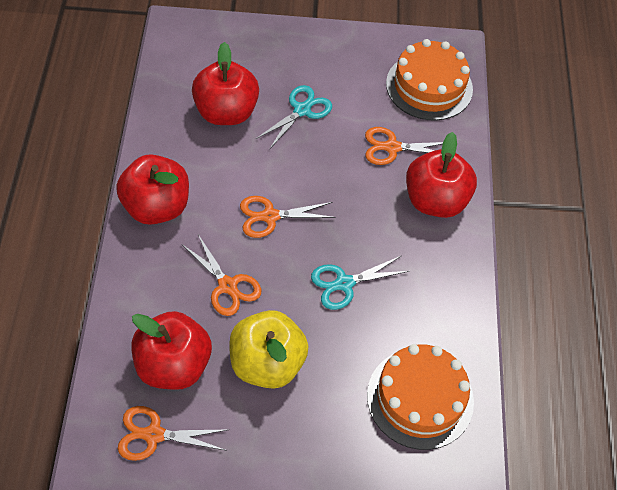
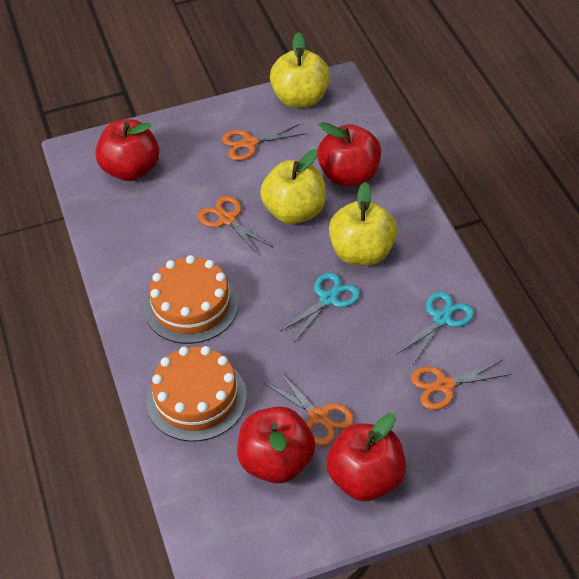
yellow apple: 1 -> 3

